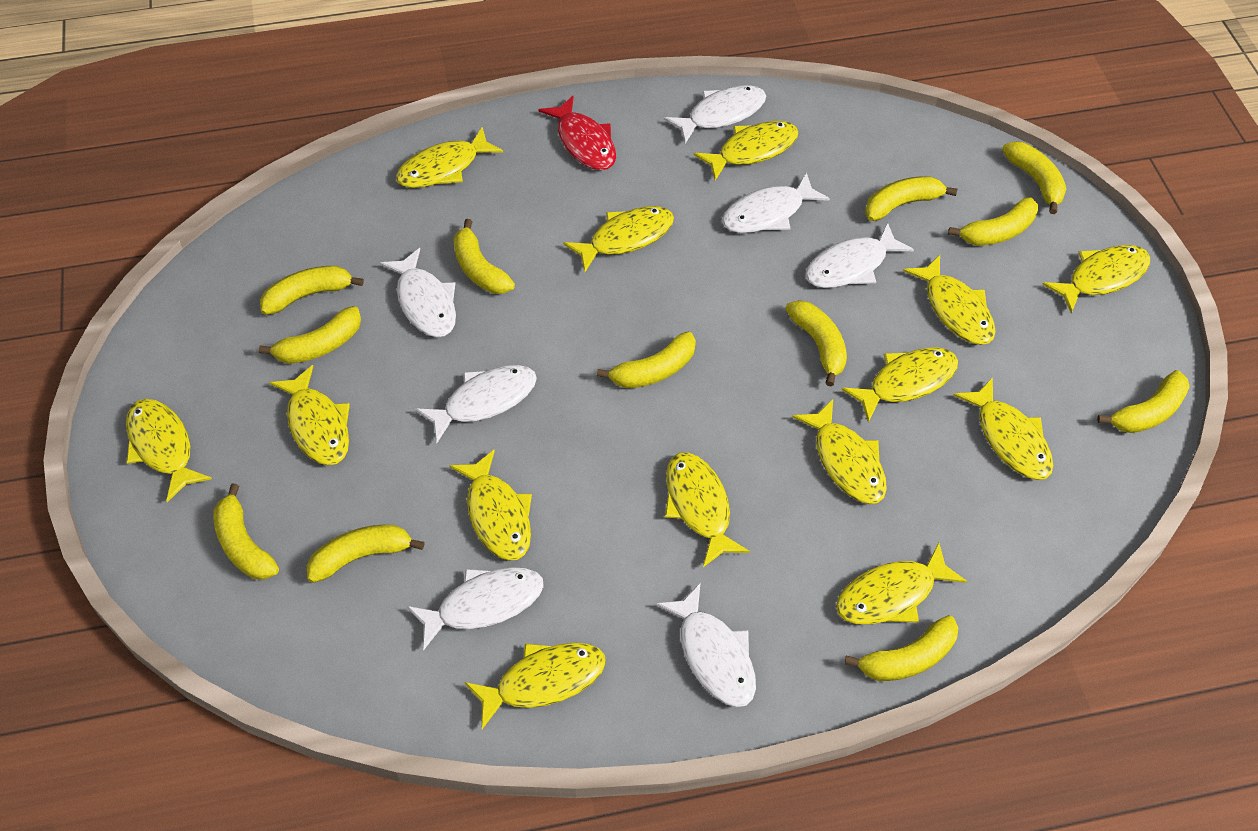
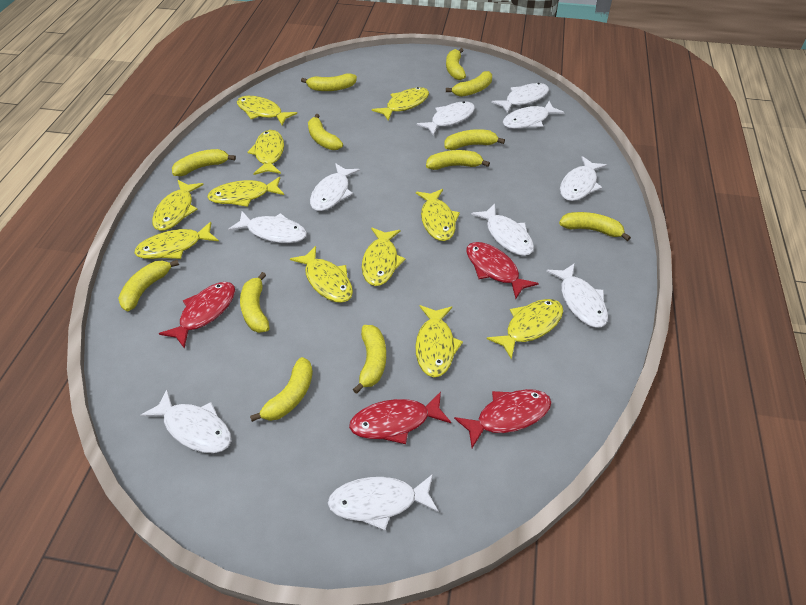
red fish: 1 -> 4
white fish: 7 -> 10
yellow fish: 14 -> 11

